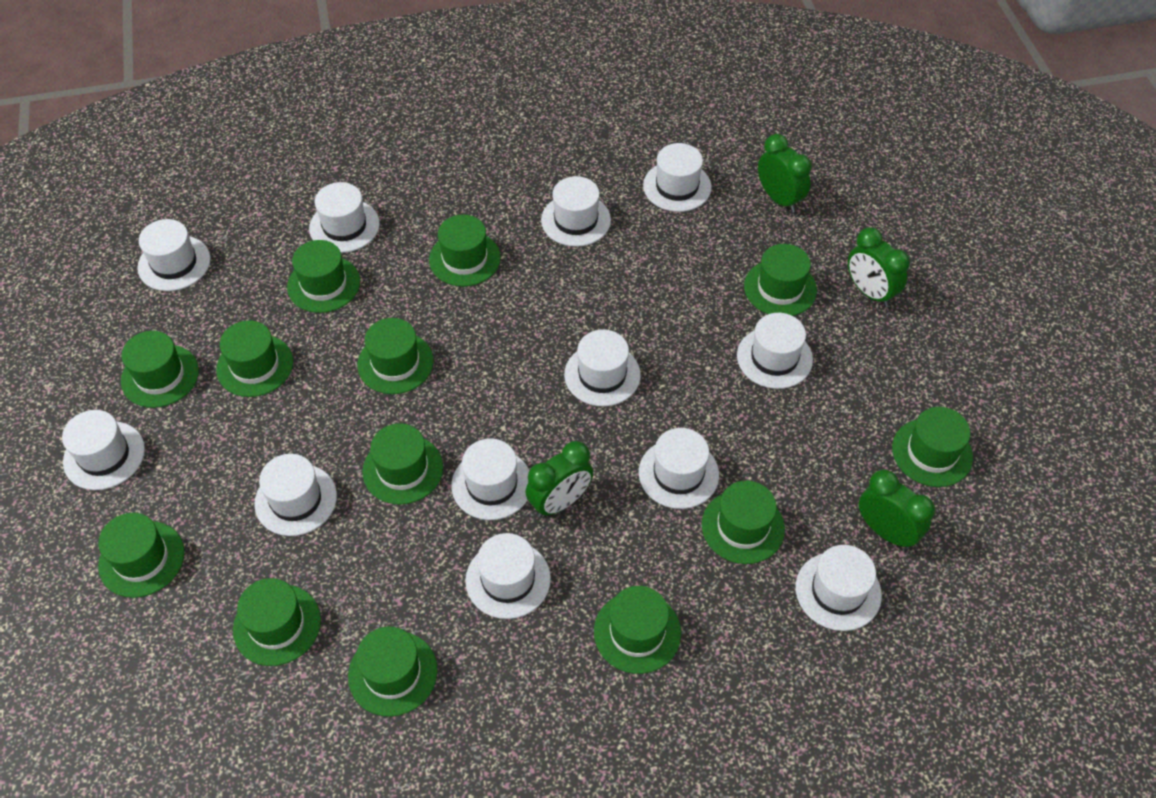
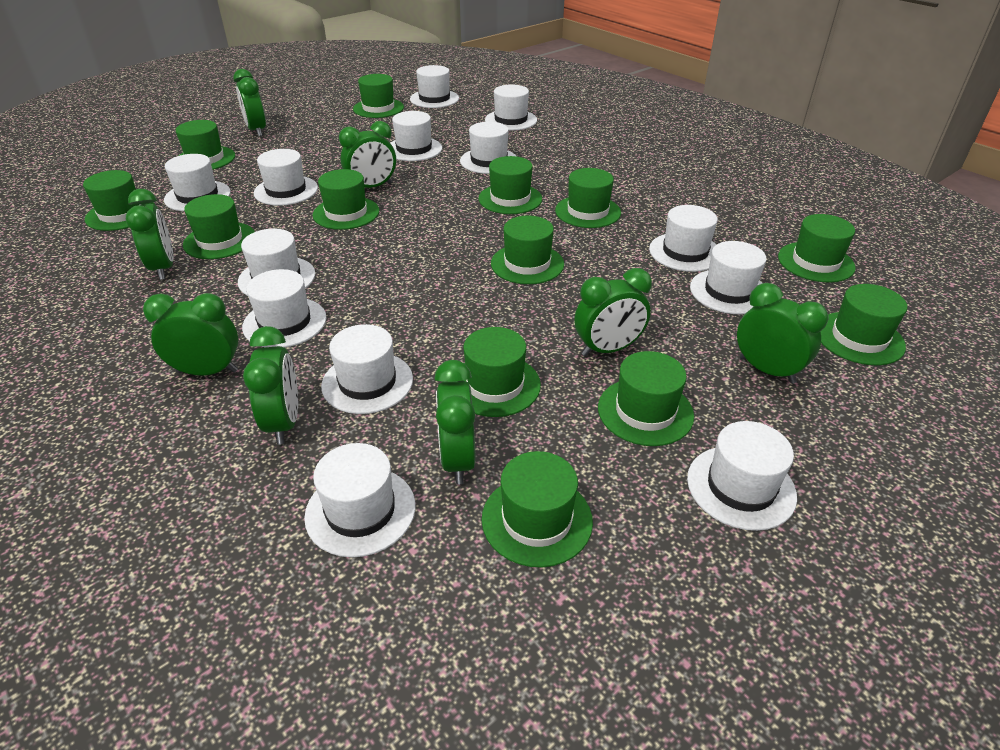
green clock: 4 -> 8
white hat: 12 -> 13

